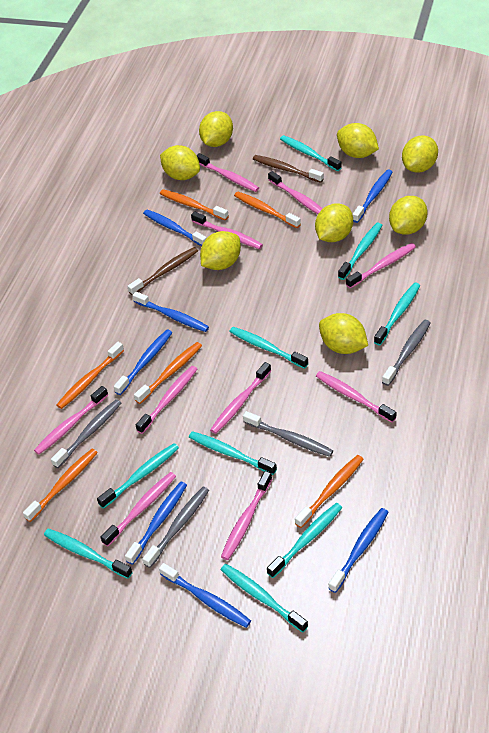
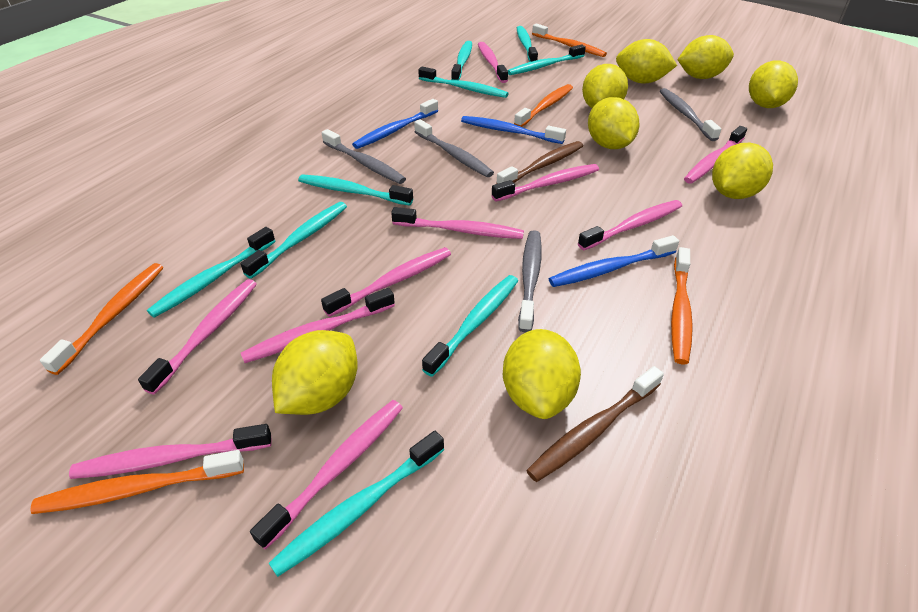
blue toothbrush: 7 -> 3
orange toothbrush: 6 -> 5

